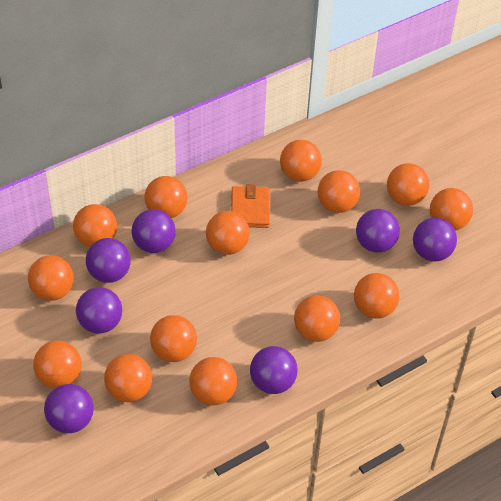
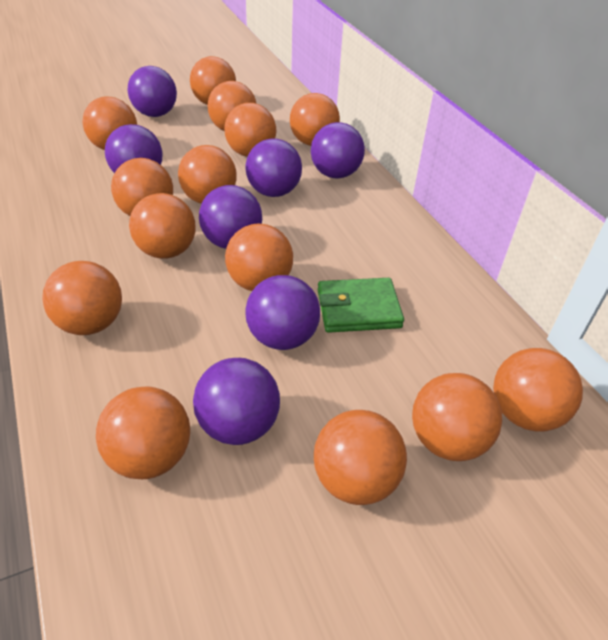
green wallet: 0 -> 1
orange wallet: 1 -> 0

